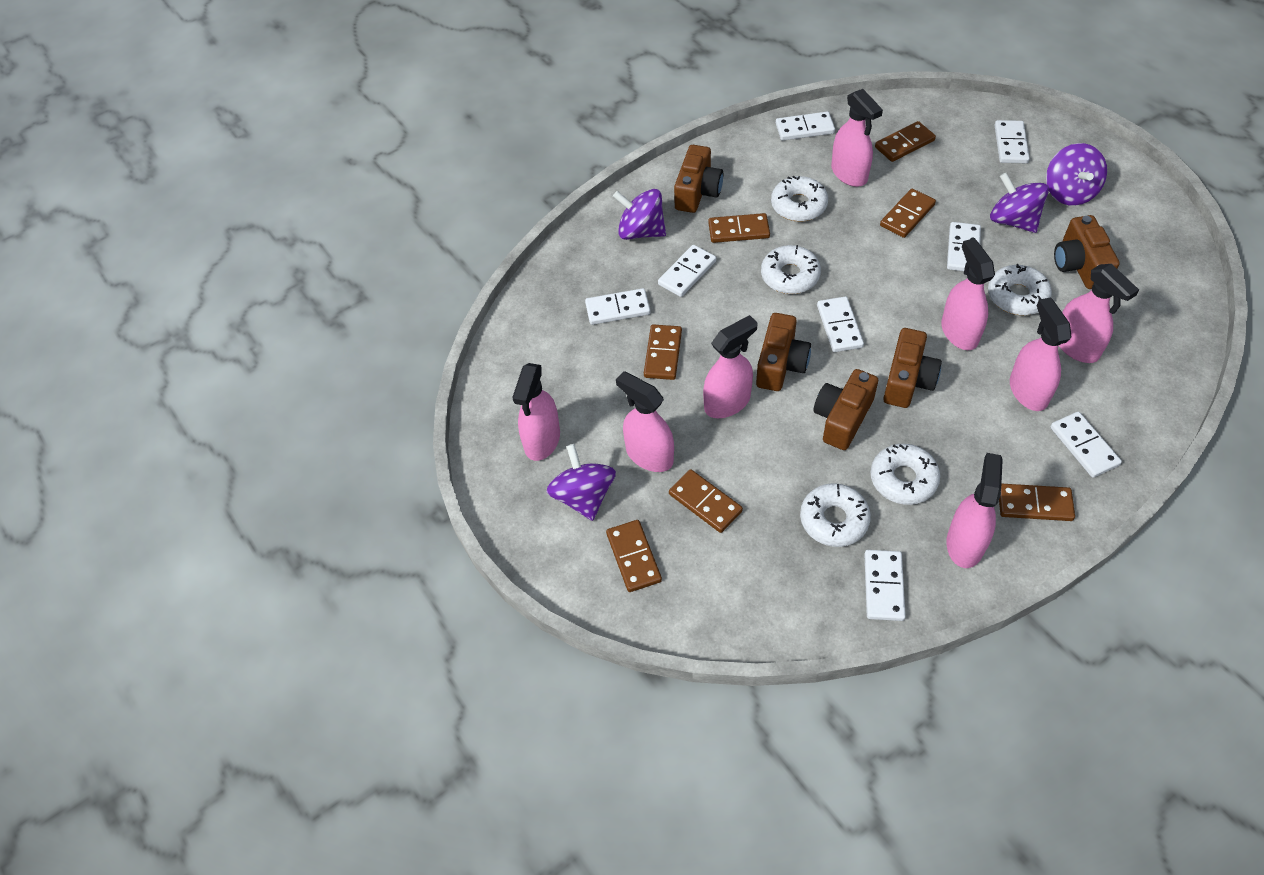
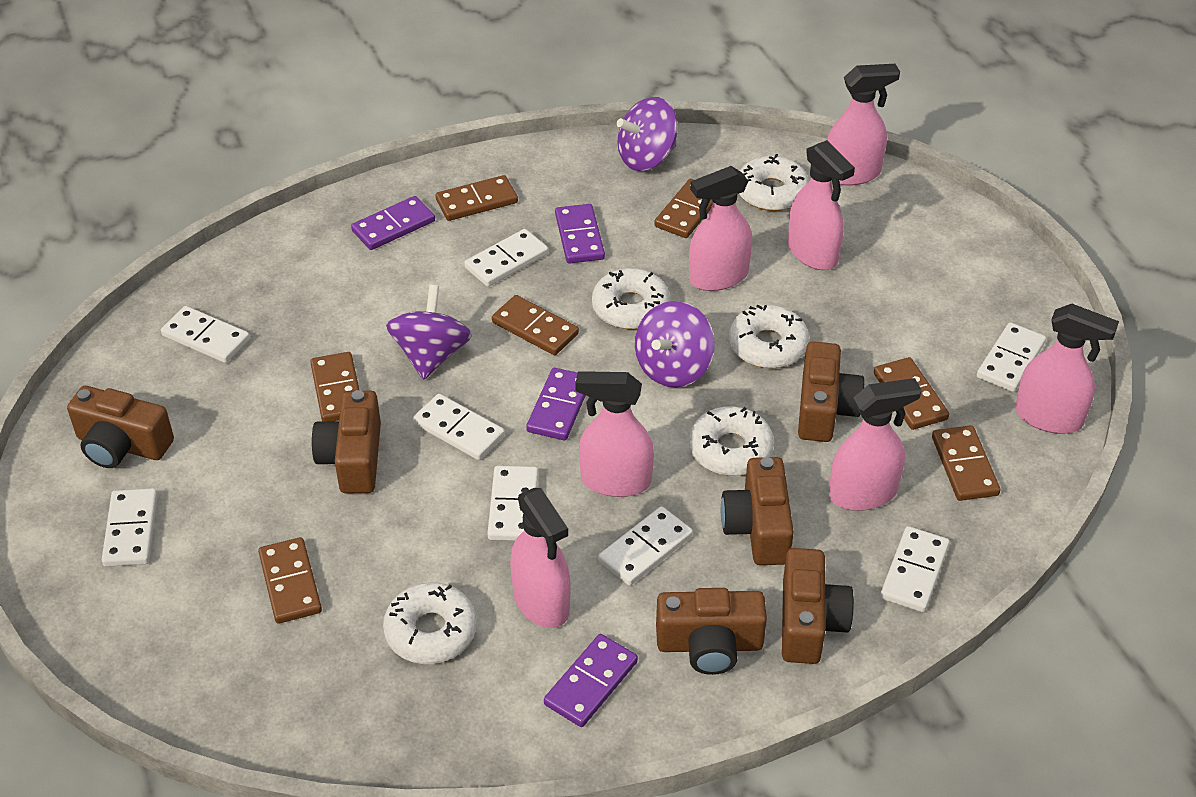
brown camera: 5 -> 6
pink spray bottle: 8 -> 7
purple domino: 0 -> 4
purple spinning top: 4 -> 3

